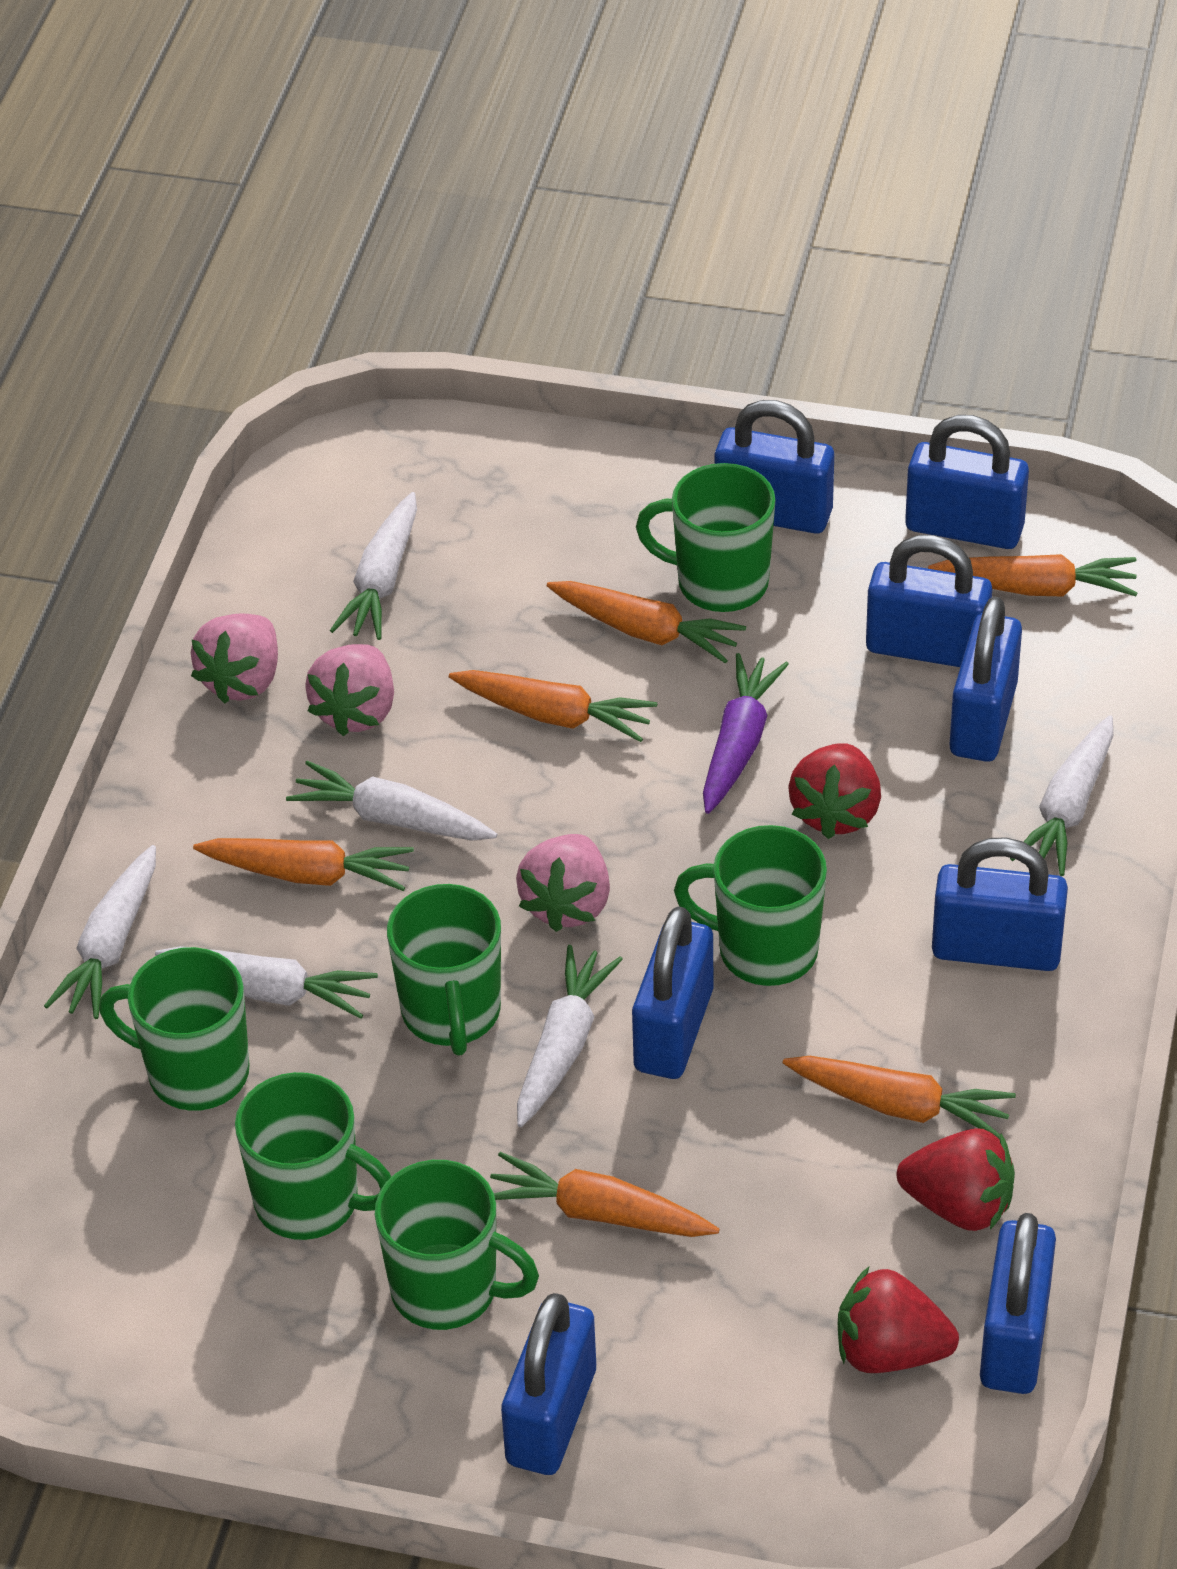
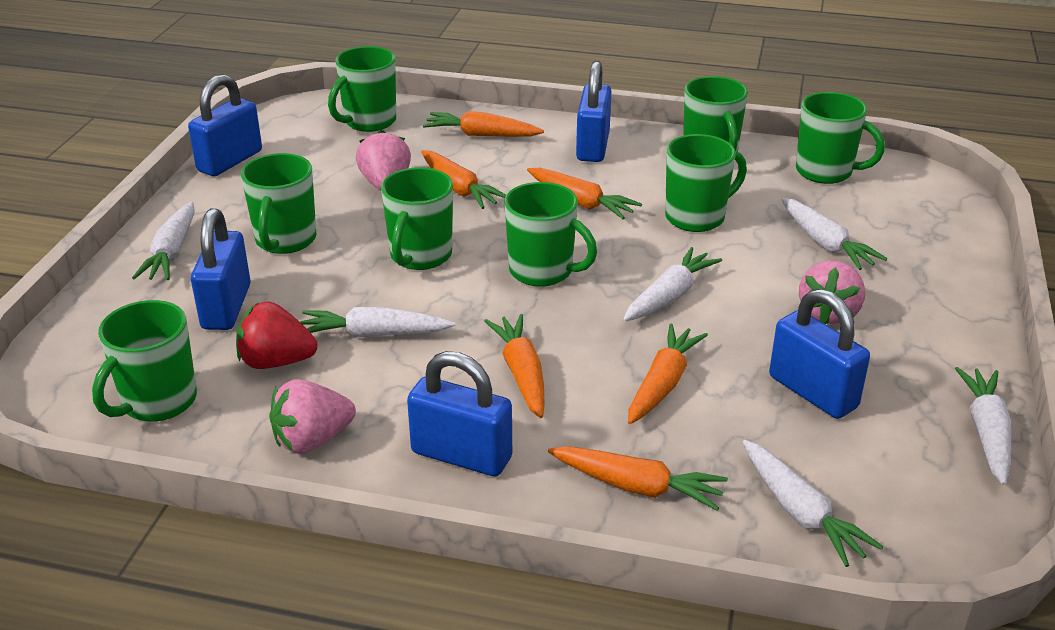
blue padlock: 8 -> 5
green mug: 6 -> 8
purple carrot: 1 -> 0
red strawberry: 3 -> 1

